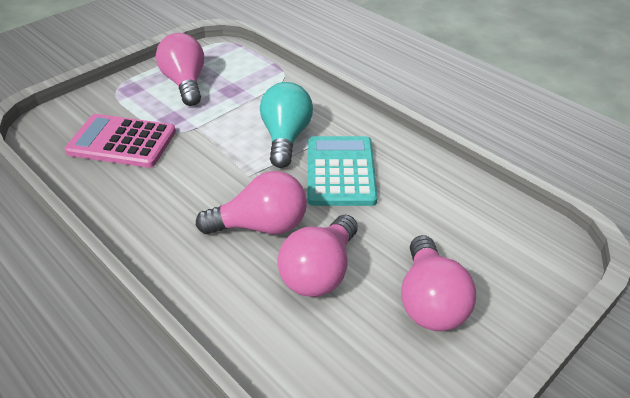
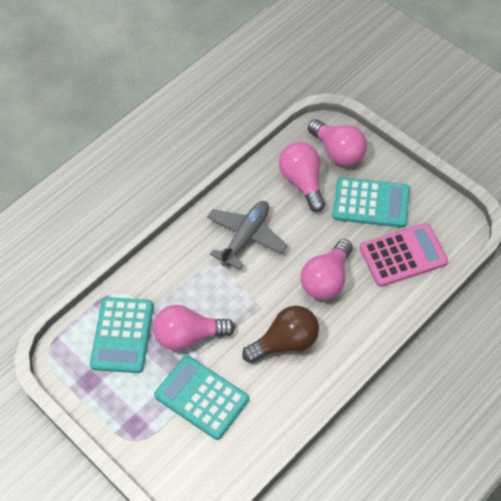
brown light bulb: 0 -> 1
grey plane: 0 -> 1
turquoise calculator: 1 -> 3
turquoise light bulb: 1 -> 0

